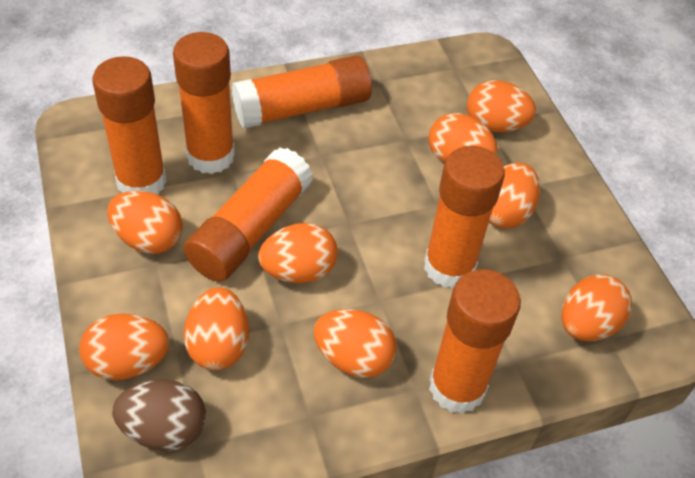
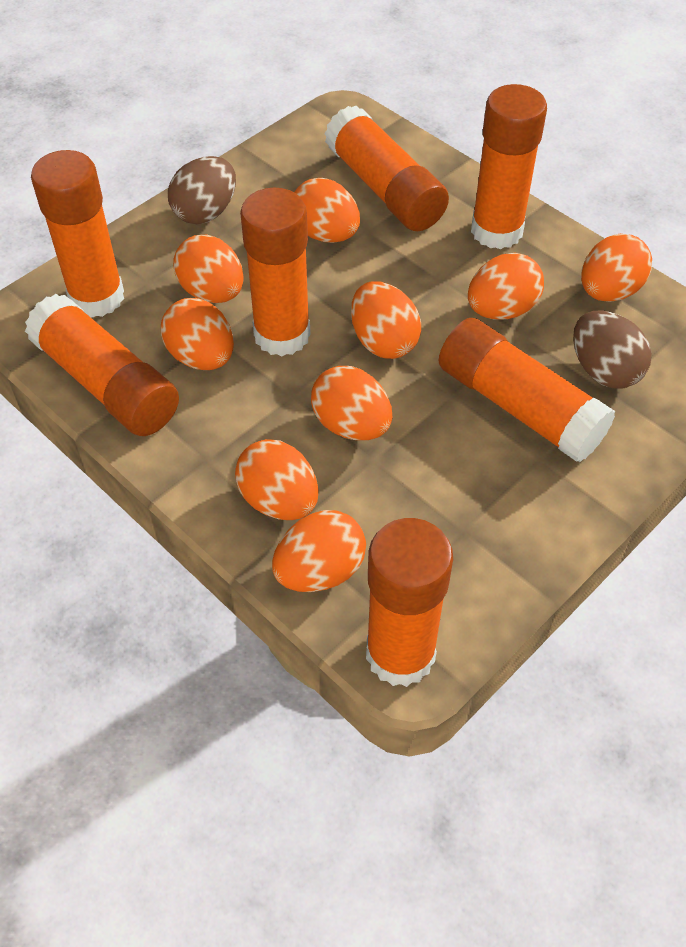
brown egg: 1 -> 2
orange glue stick: 6 -> 7

